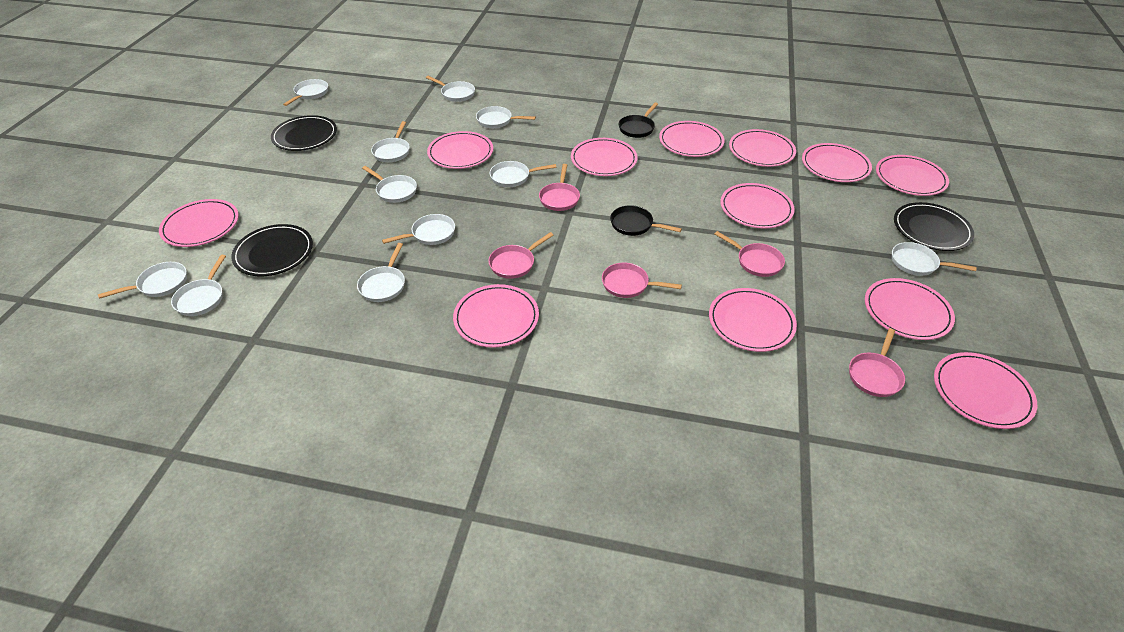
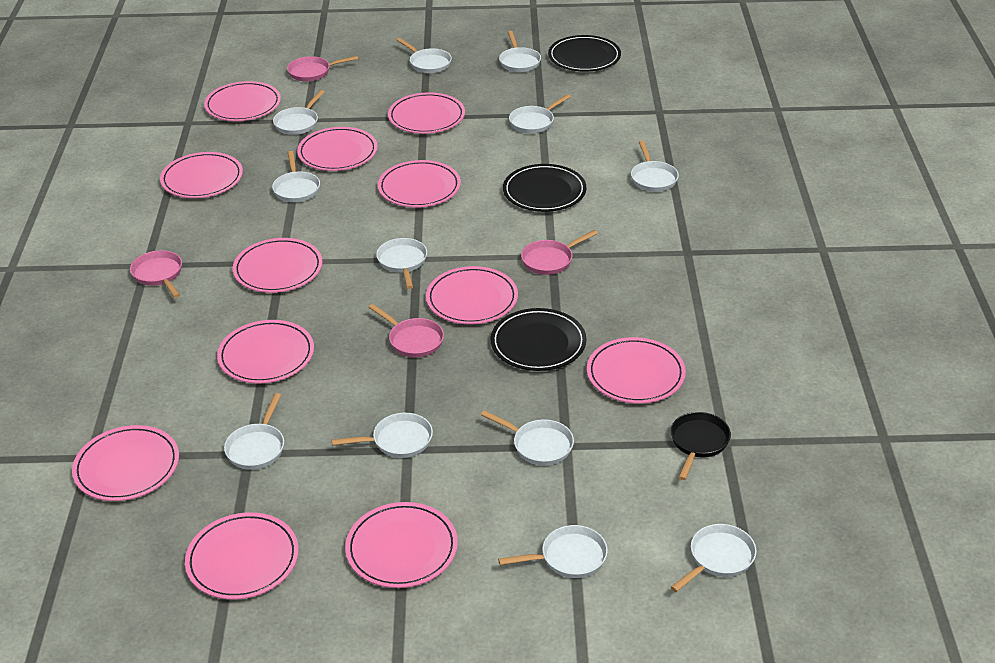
black pan: 2 -> 1
pink pan: 5 -> 4
white pan: 11 -> 12

